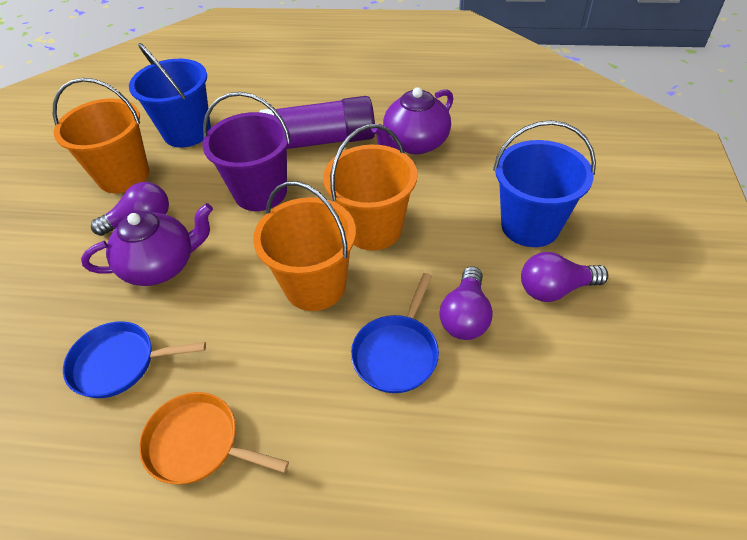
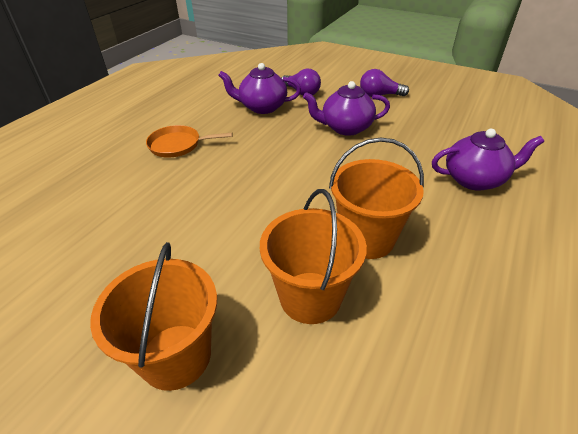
blue bucket: 2 -> 0
blue pan: 2 -> 0
purple bucket: 1 -> 0
purple glue stick: 1 -> 0
purple light bulb: 3 -> 2
purple teapot: 2 -> 3

